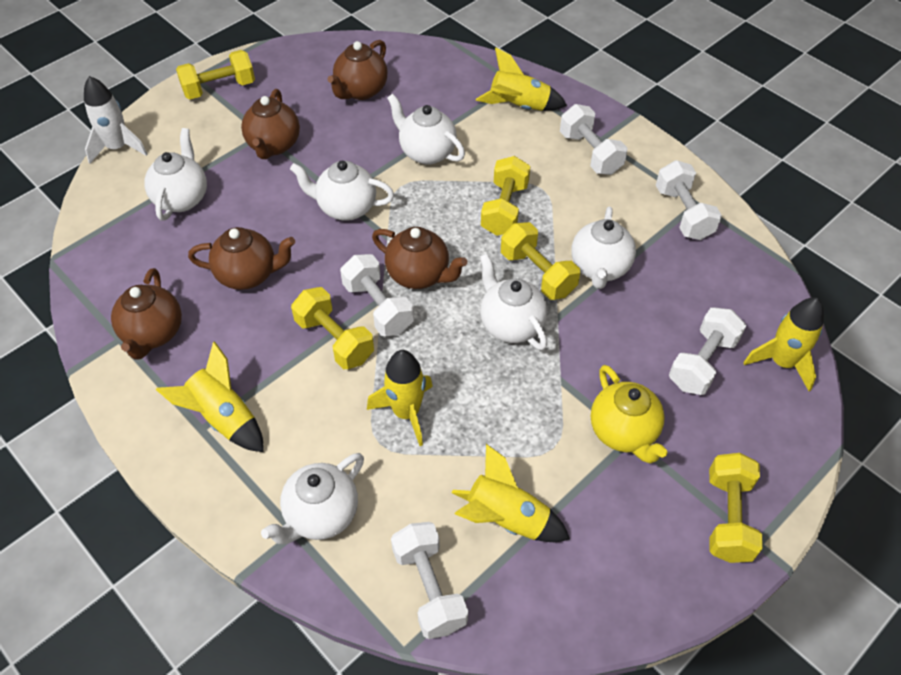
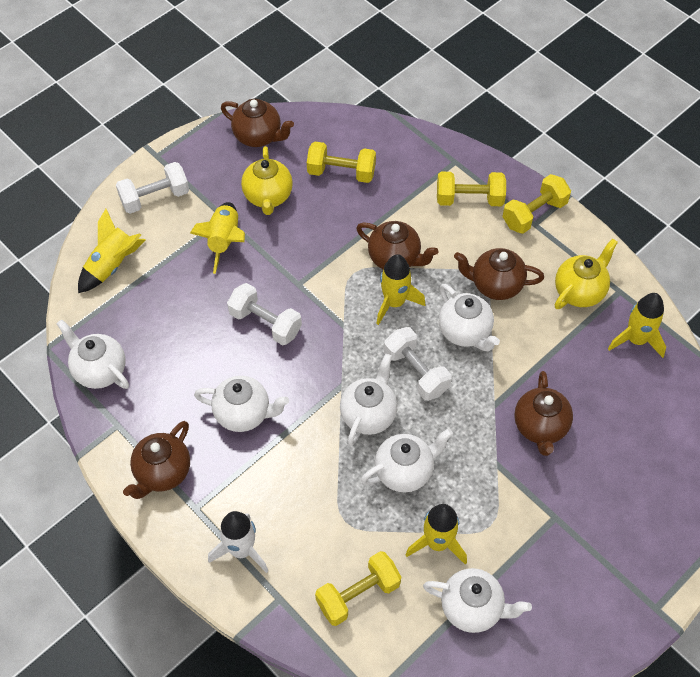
white dumbbell: 5 -> 3
yellow dumbbell: 5 -> 4
yellow teapot: 1 -> 2

